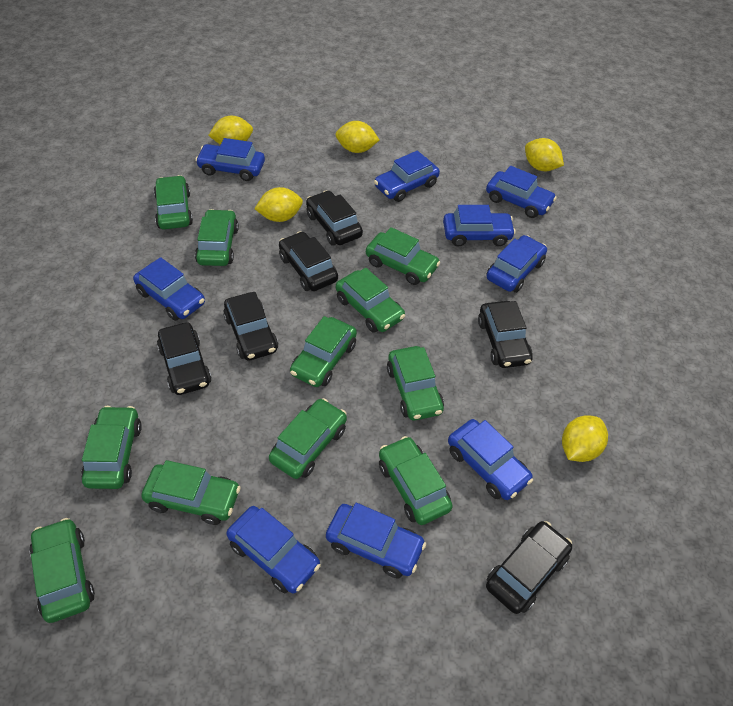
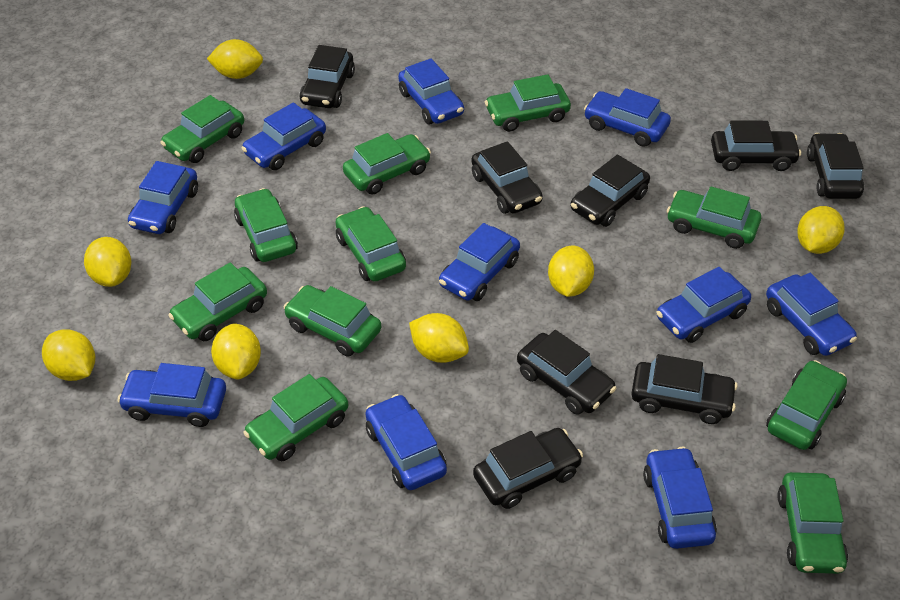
black car: 6 -> 8
blue car: 9 -> 10
yellow lemon: 5 -> 7

